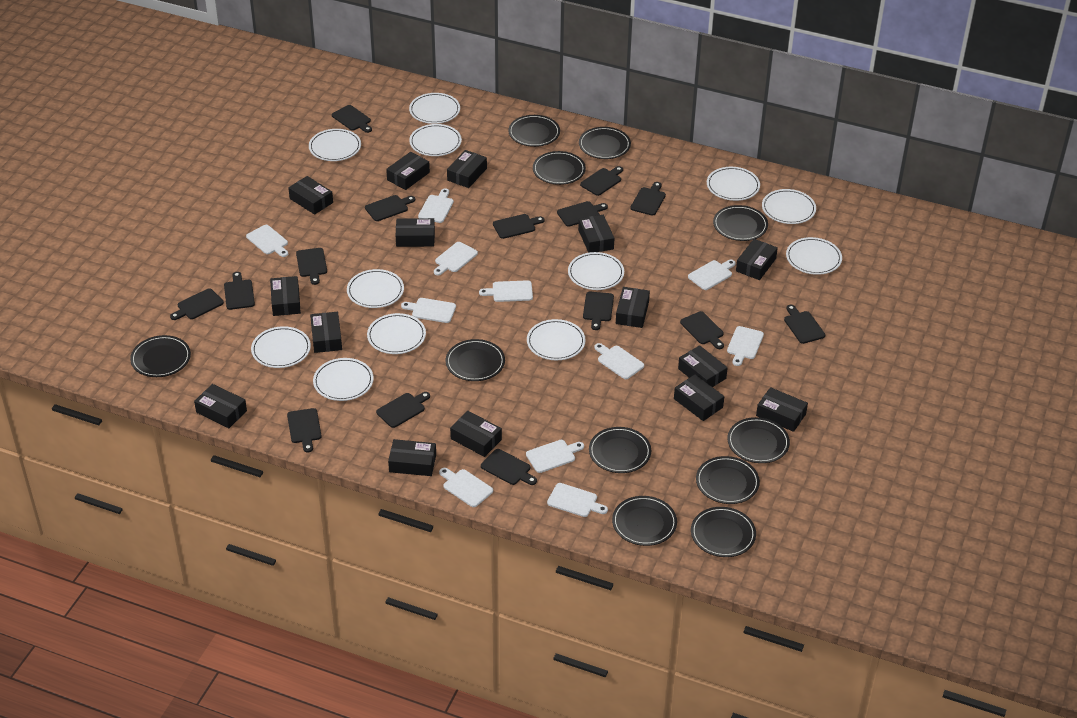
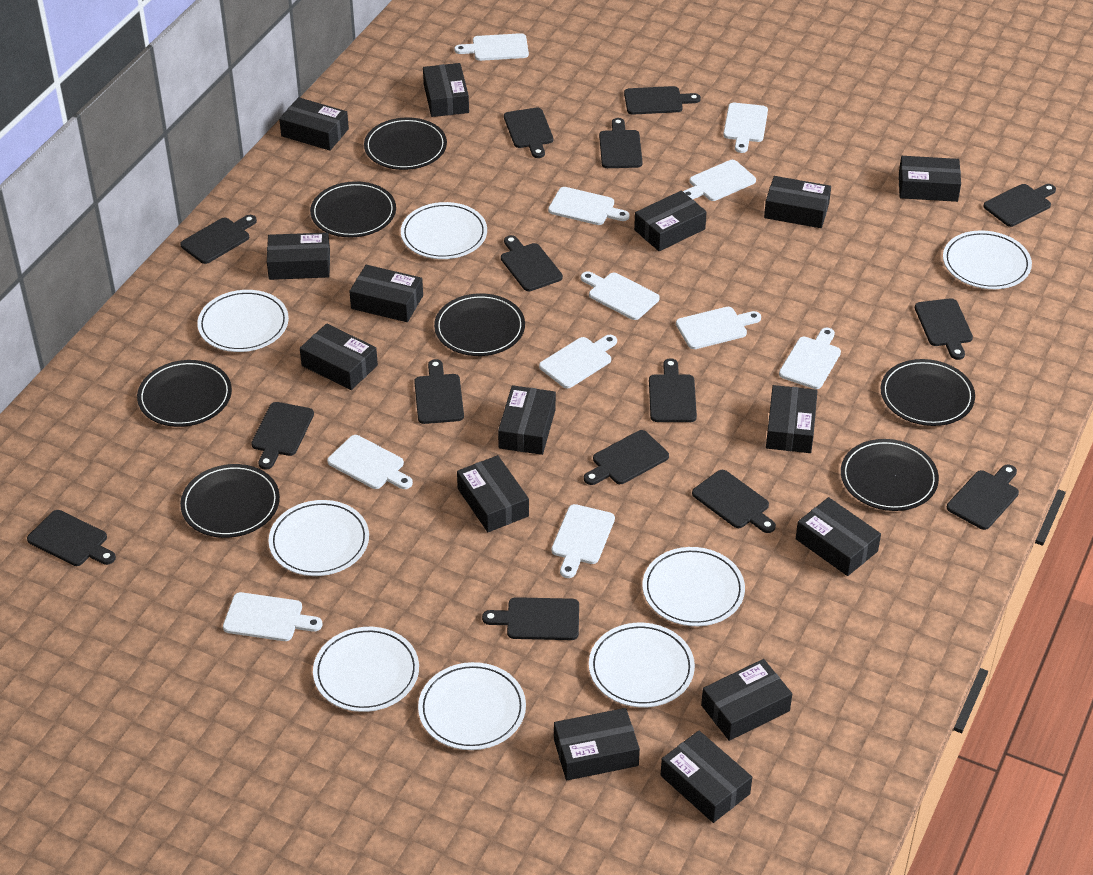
black plate: 11 -> 7
white plate: 12 -> 8

